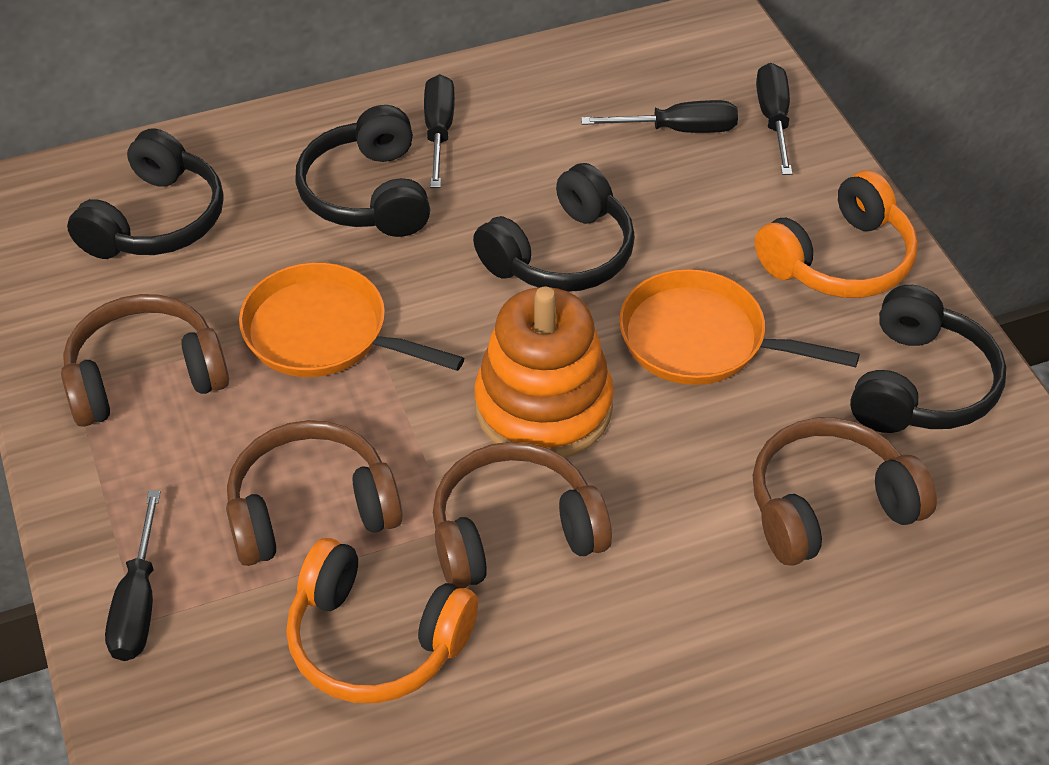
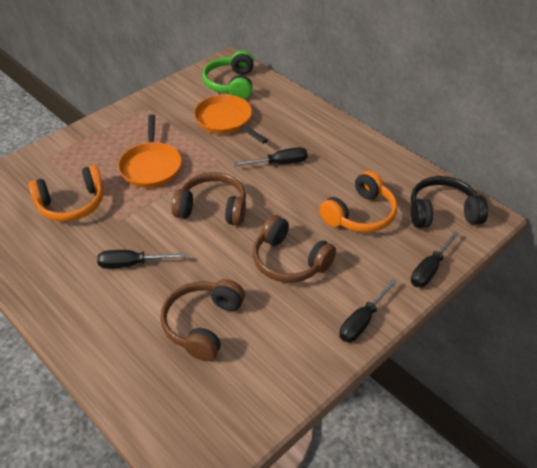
black headphones: 4 -> 1
brown headphones: 4 -> 3
green headphones: 0 -> 1
orange stacking toy: 1 -> 0

